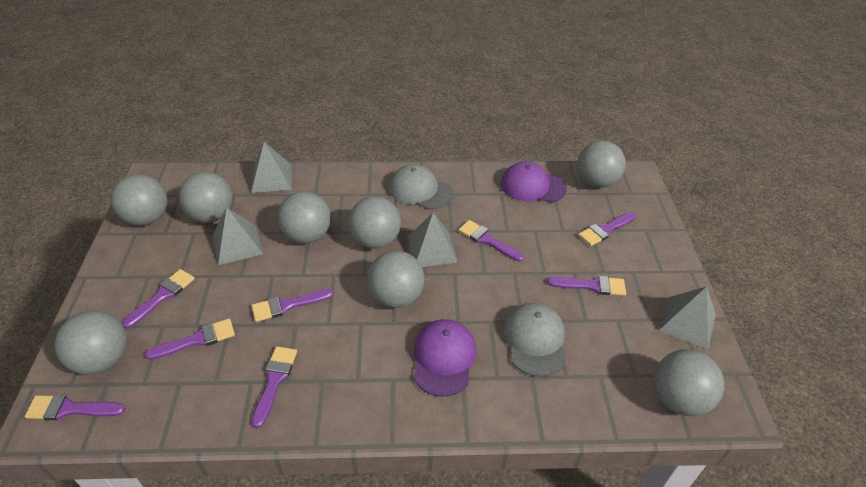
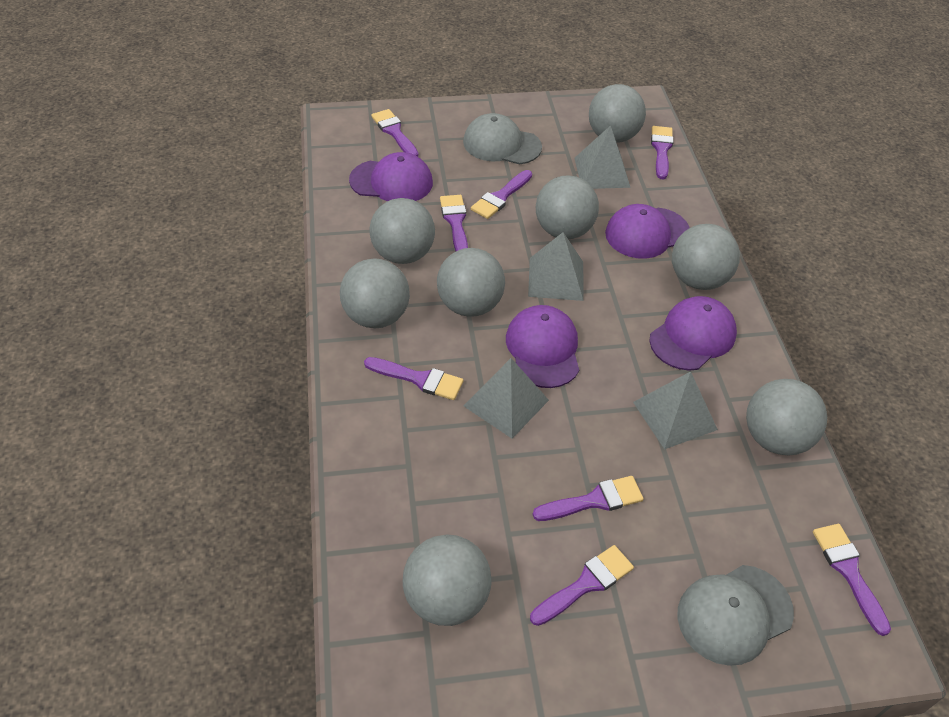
purple cap: 2 -> 4

